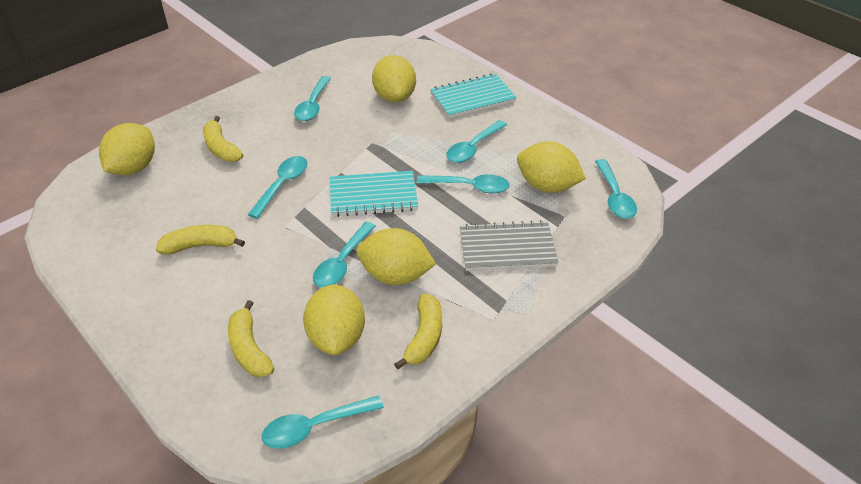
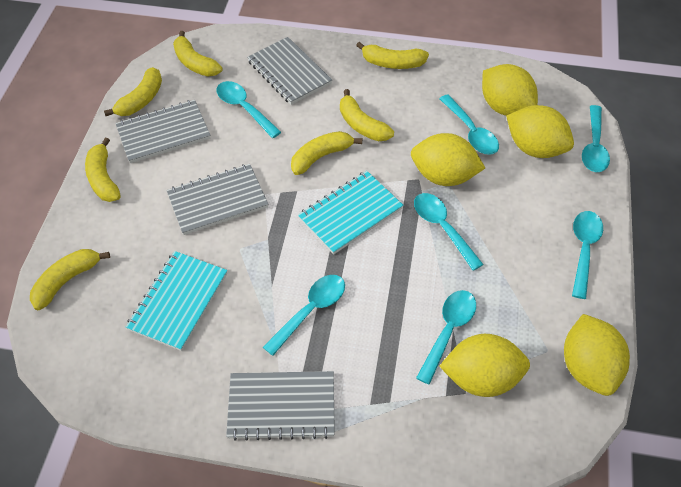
grey notebook: 1 -> 4
yellow banana: 4 -> 7

